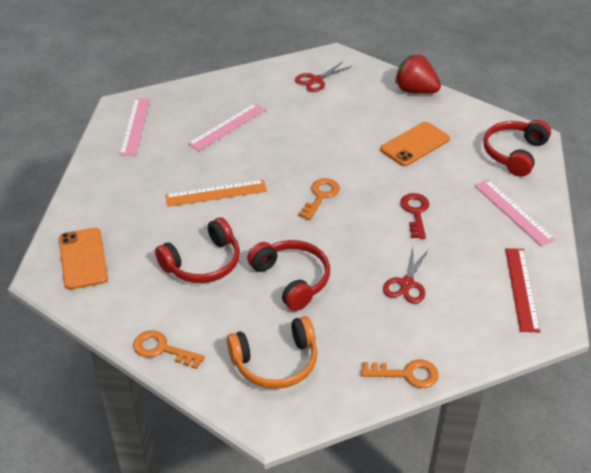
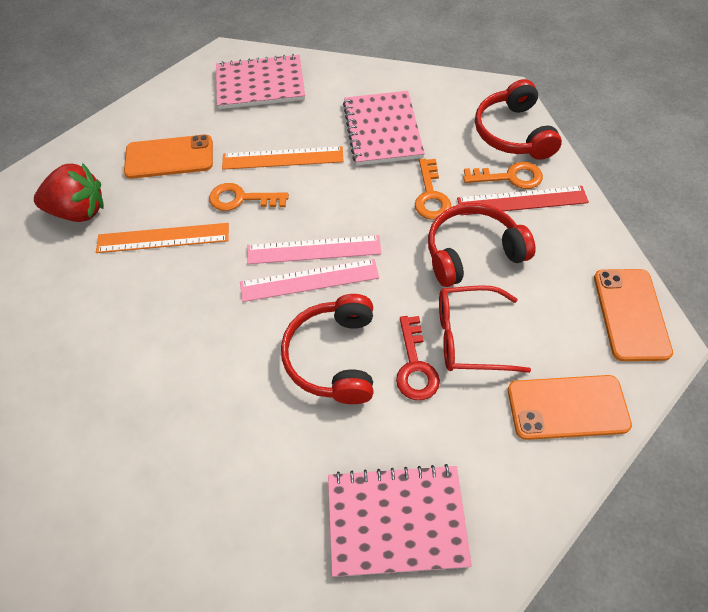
orange headphones: 1 -> 0
orange phone: 2 -> 3
orange ruler: 1 -> 2
pink notebook: 0 -> 3
pink ruler: 3 -> 2
red glasses: 0 -> 1
red scissors: 2 -> 0

